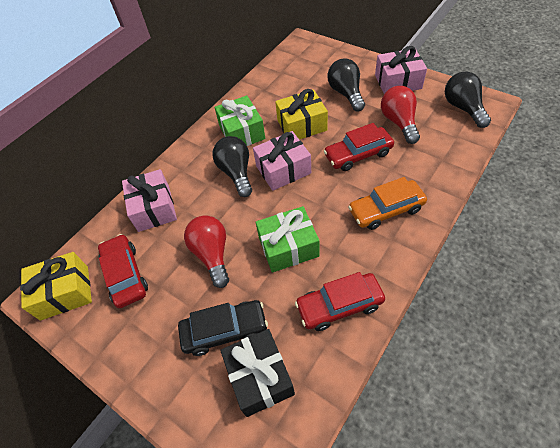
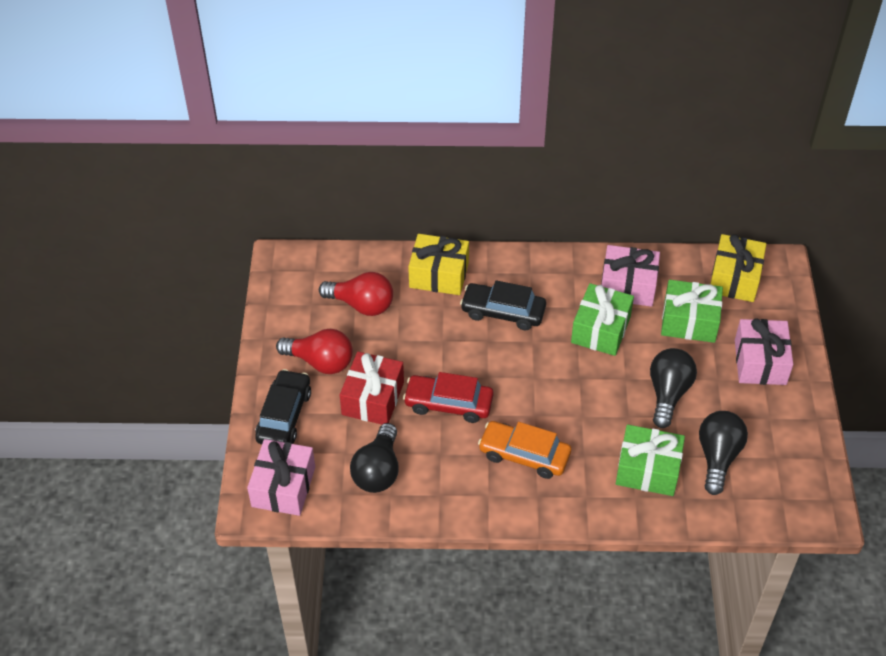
black car: 1 -> 2
black gift: 1 -> 0
green gift: 2 -> 3
red car: 3 -> 1
red gift: 0 -> 1

